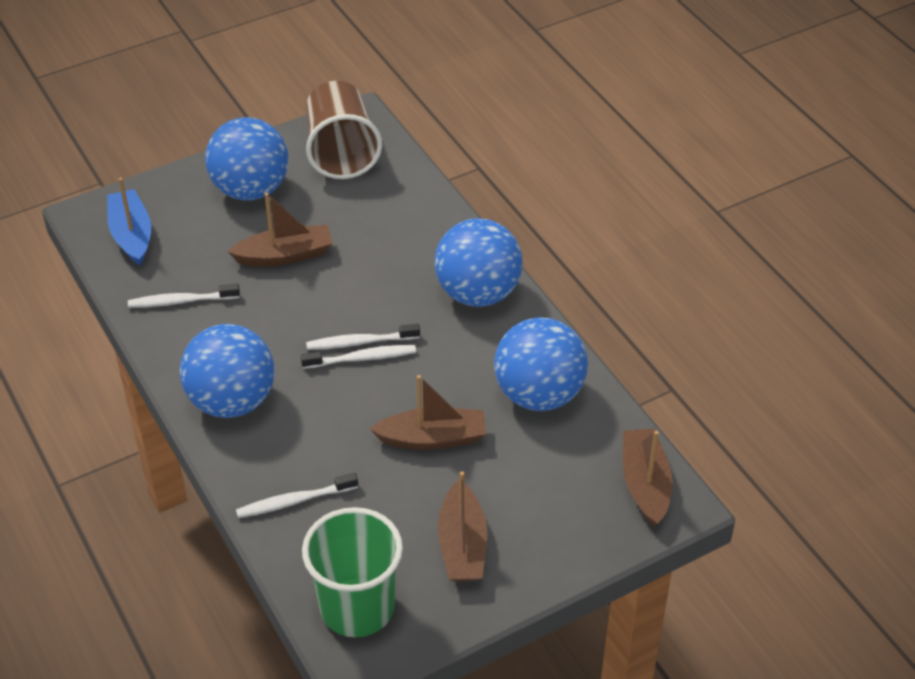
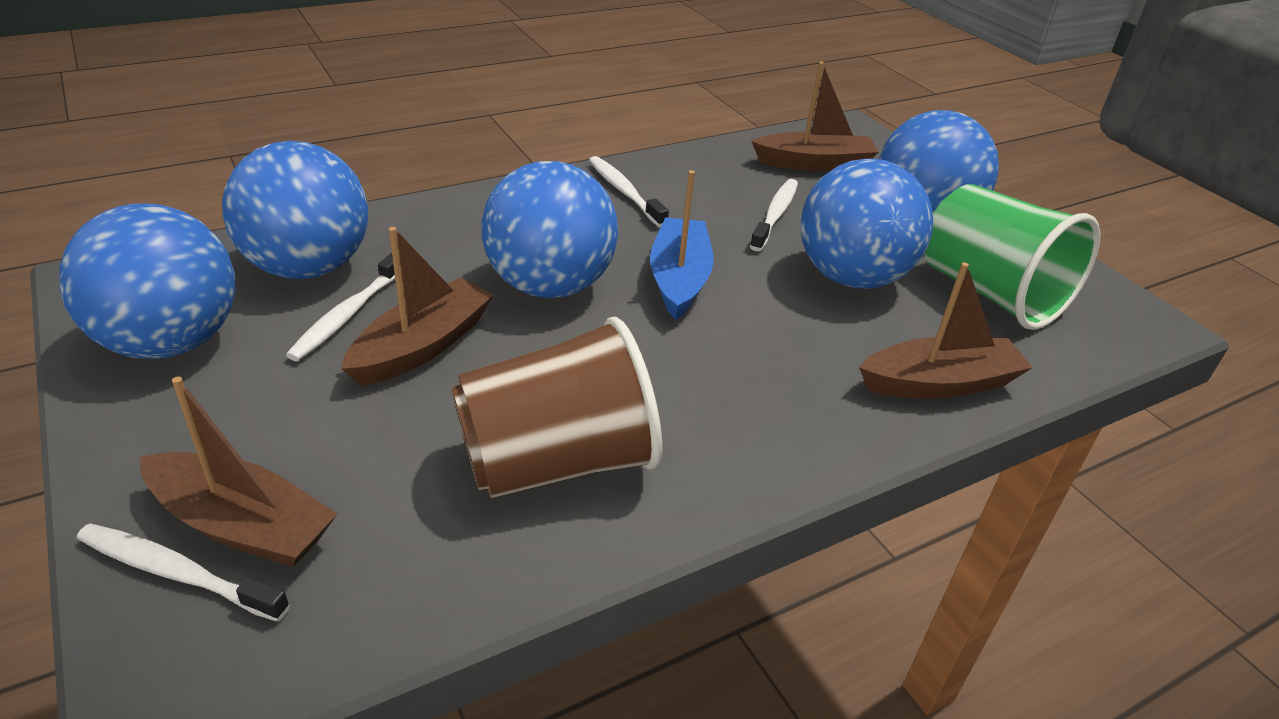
blue ball: 4 -> 5

